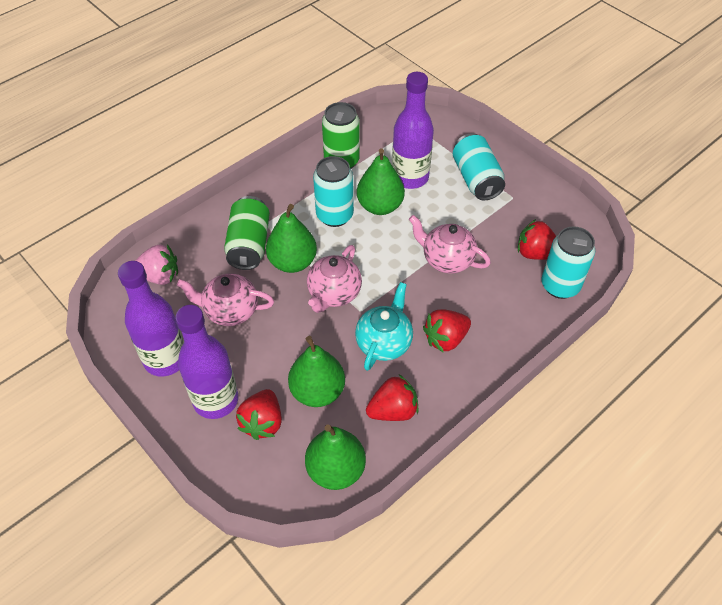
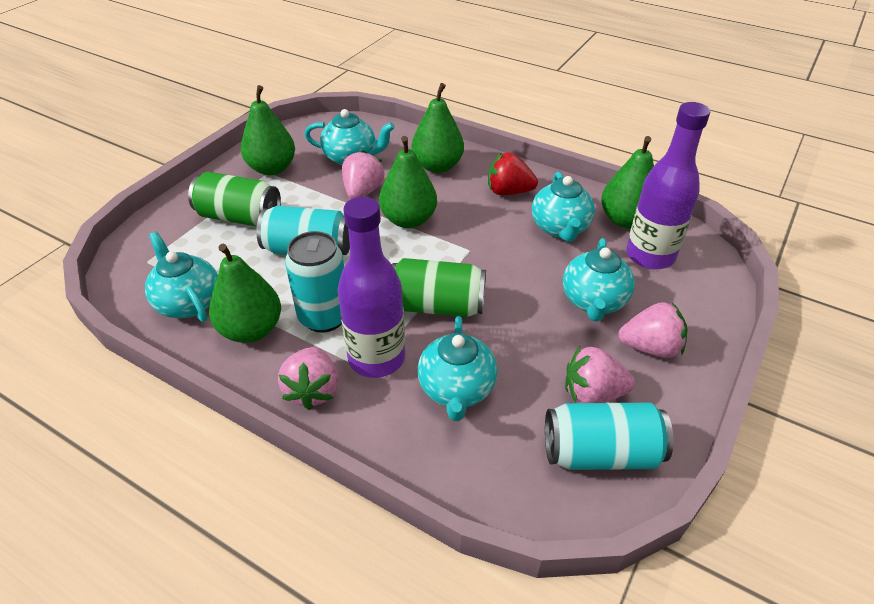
green pear: 4 -> 5
pink strawberry: 1 -> 4
pink teapot: 3 -> 0
purple bottle: 3 -> 2
red strawberry: 4 -> 1
turquoise teapot: 1 -> 5

